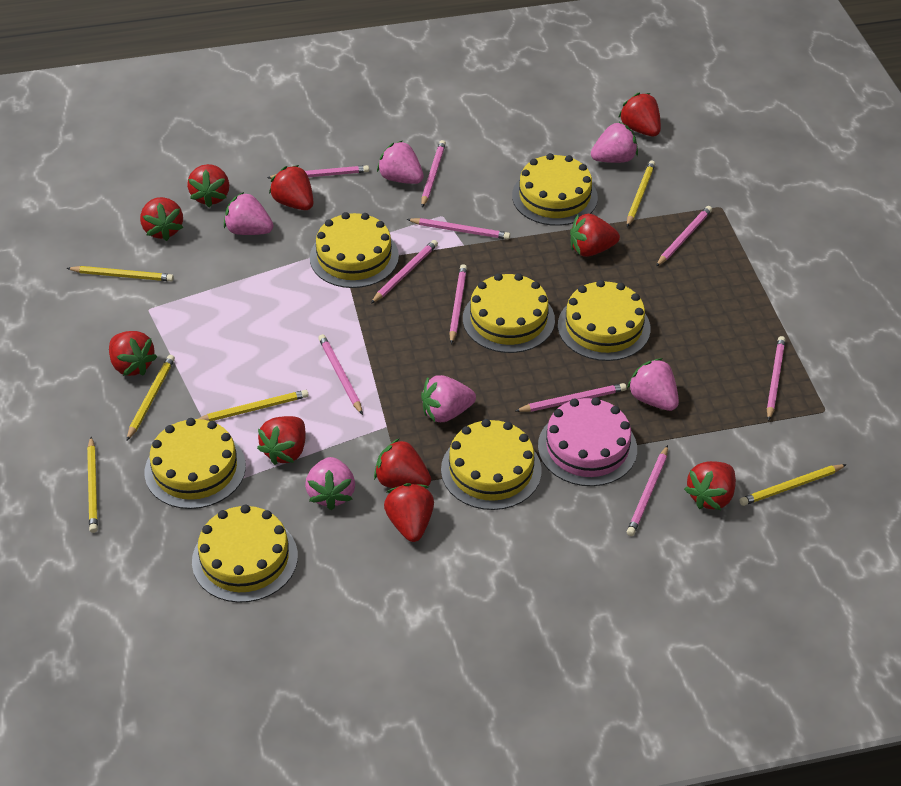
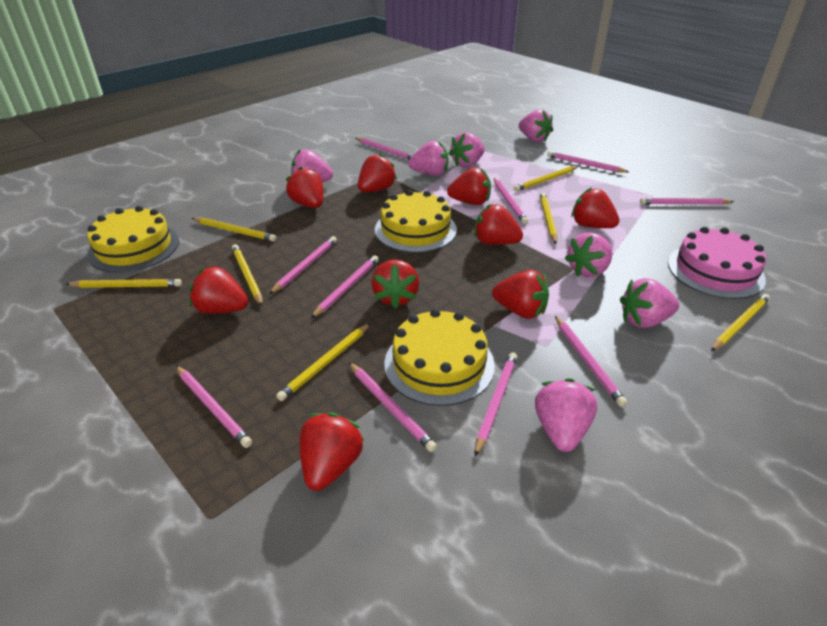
pink strawberry: 6 -> 7
red strawberry: 10 -> 9
yellow cake: 7 -> 3
yellow pencil: 6 -> 7

